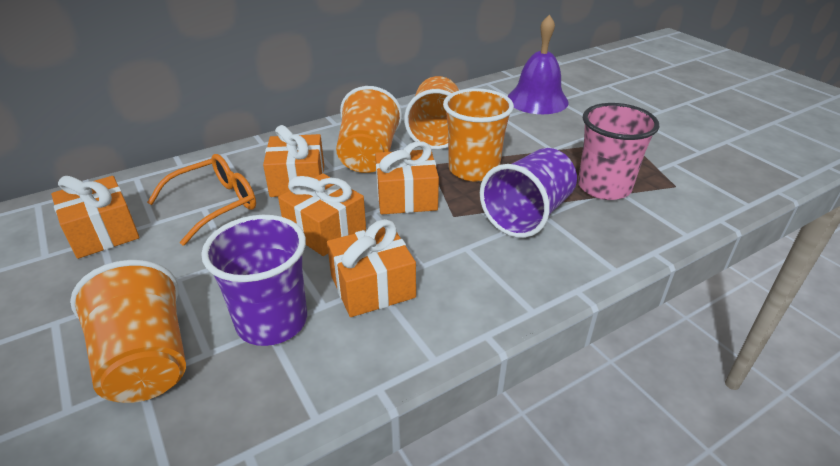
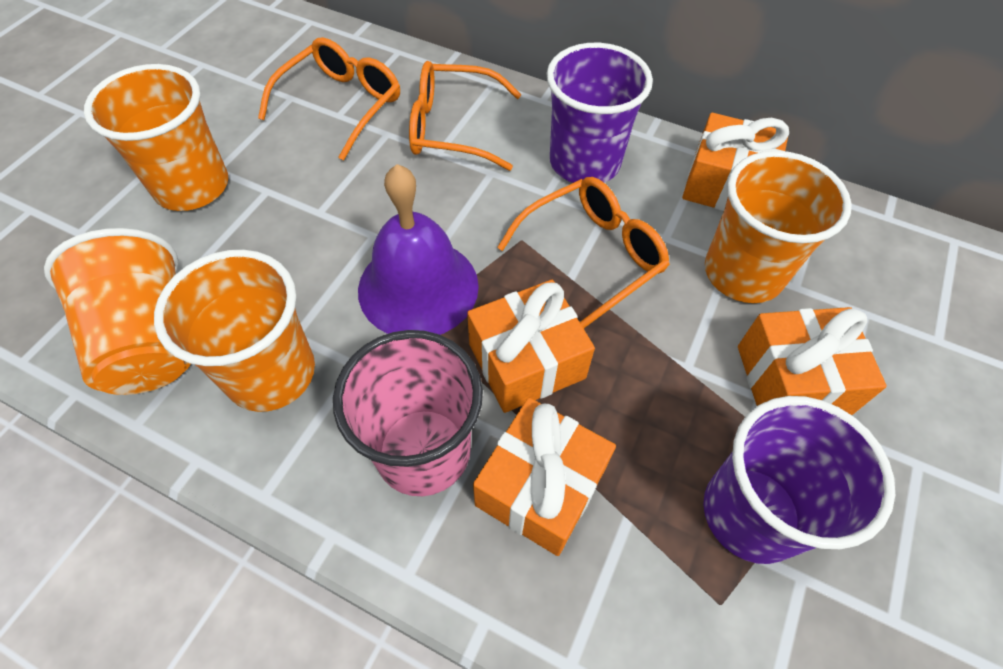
orange gift: 5 -> 4
orange glasses: 1 -> 3

